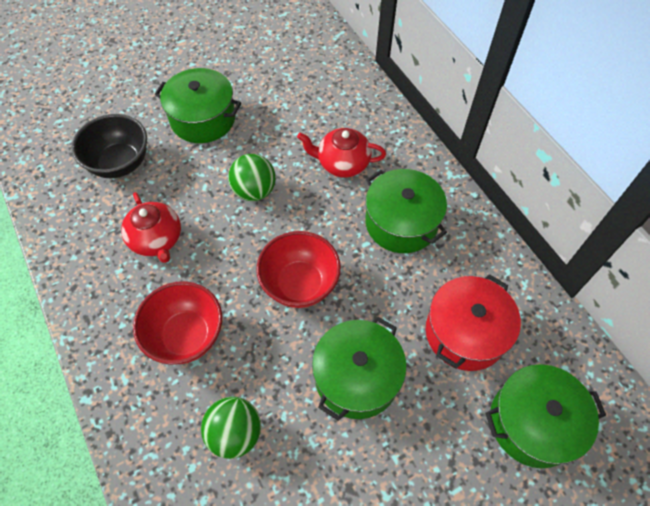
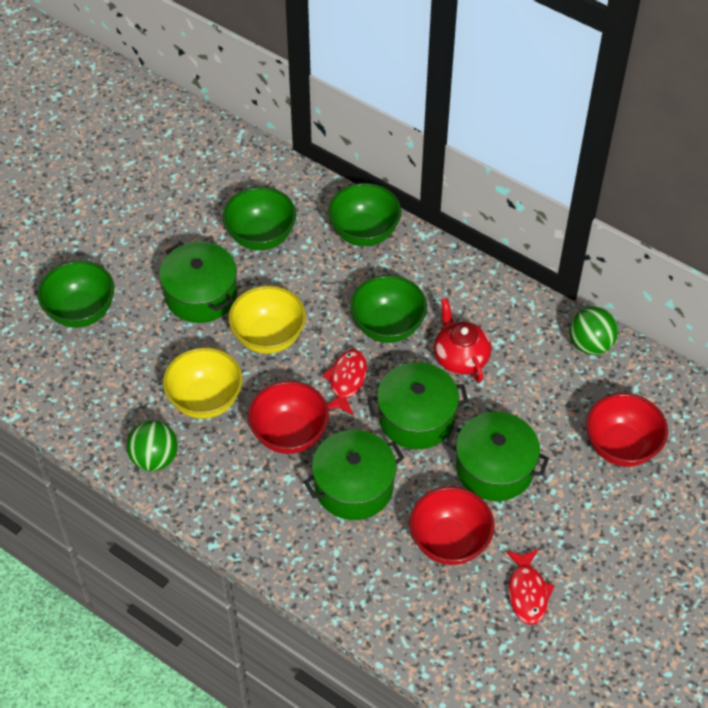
black bowl: 1 -> 0
green bowl: 0 -> 4
red bowl: 2 -> 3
red fish: 0 -> 2
red pot: 1 -> 0
red teapot: 2 -> 1
yellow bowl: 0 -> 2

